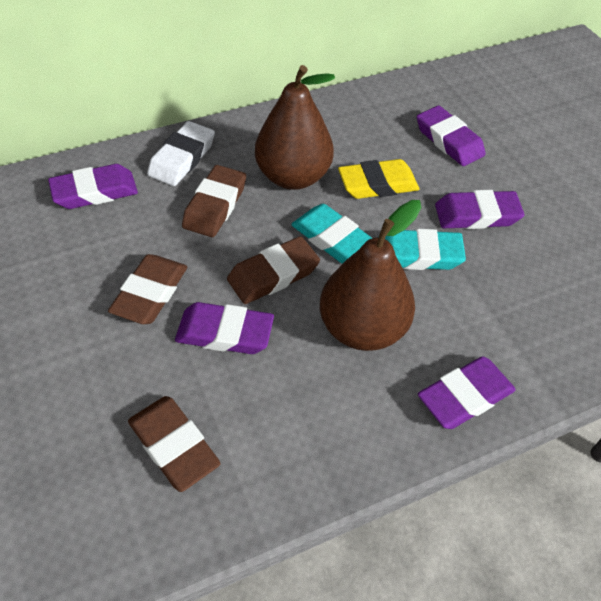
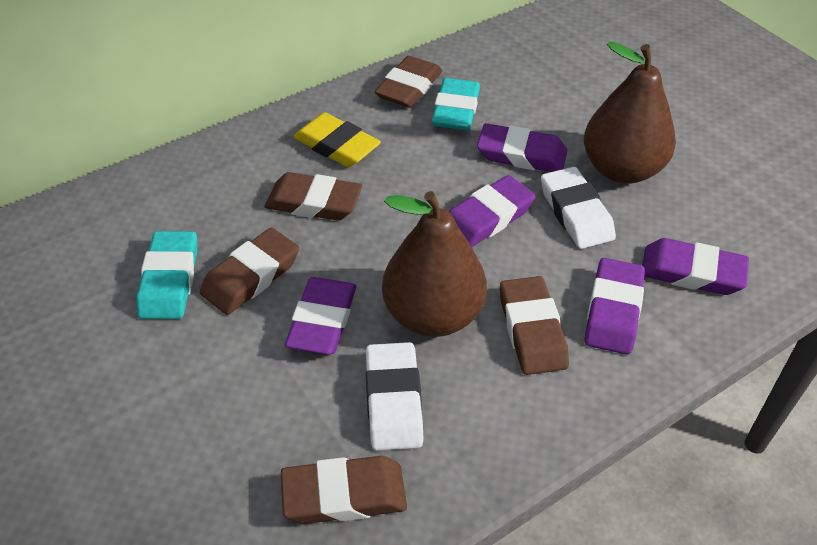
brown eraser: 4 -> 5
white eraser: 1 -> 2

